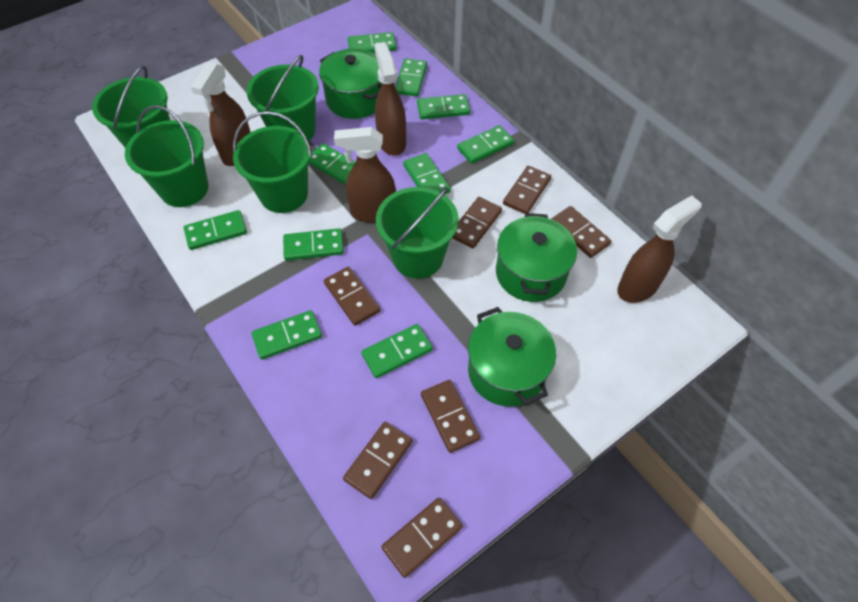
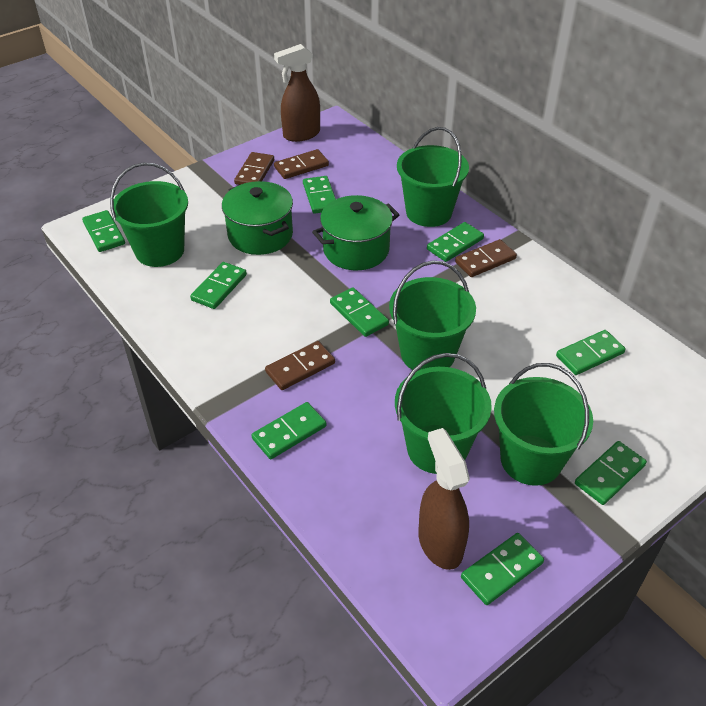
brown domino: 7 -> 4
brown spray bottle: 4 -> 2
green domino: 10 -> 9
green pot: 3 -> 2

